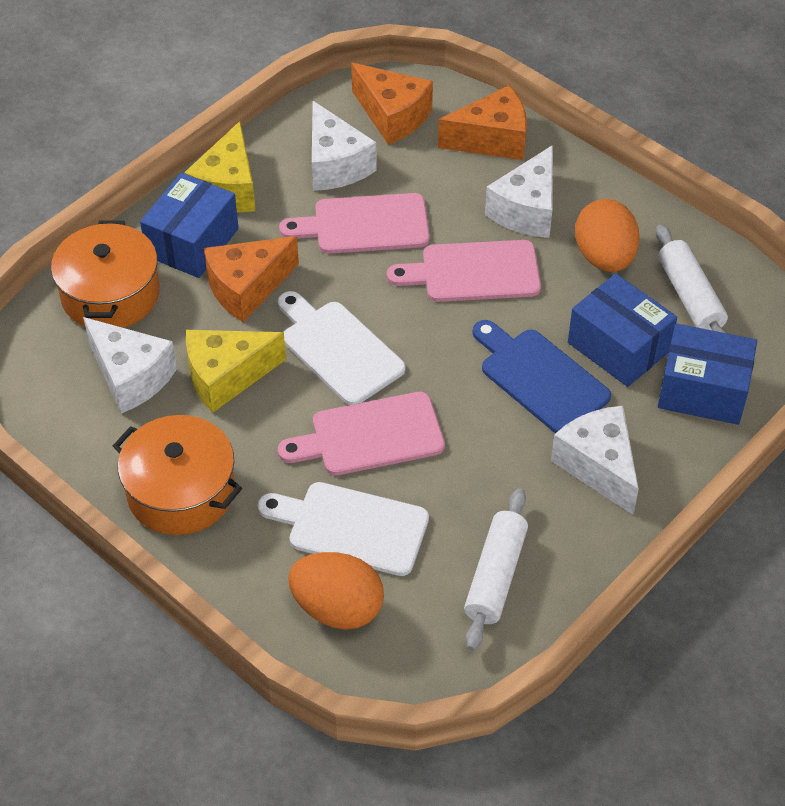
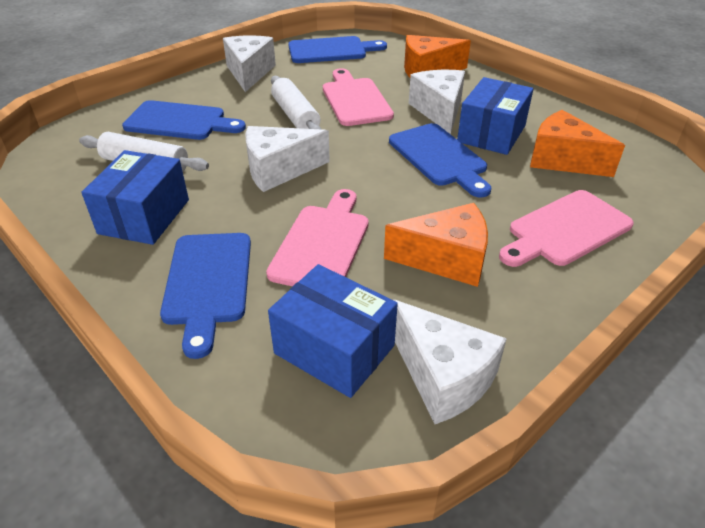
blue cutting board: 1 -> 4
orange egg: 2 -> 0
orange pot: 2 -> 0
white cutting board: 2 -> 0
yellow cheese: 2 -> 0

